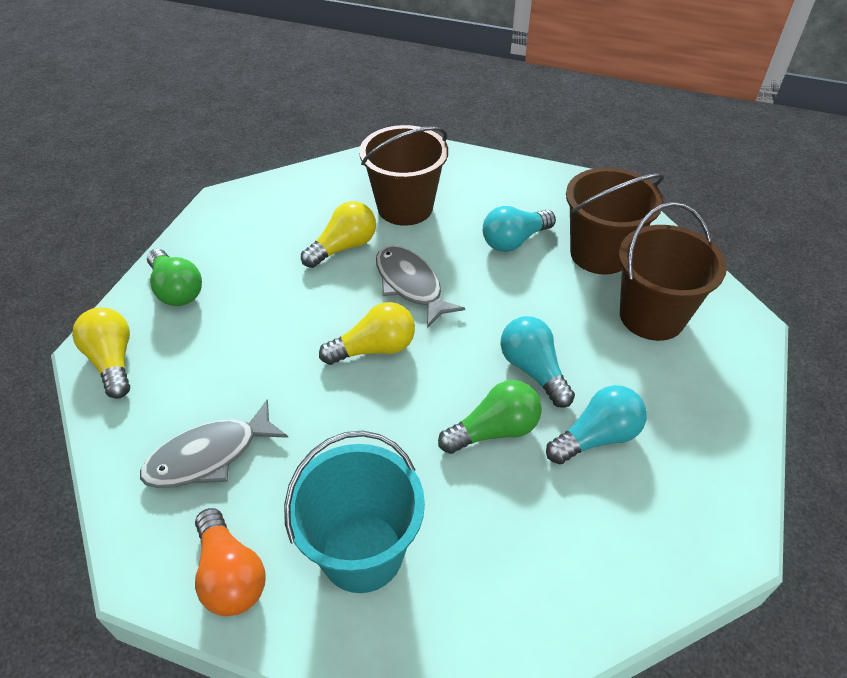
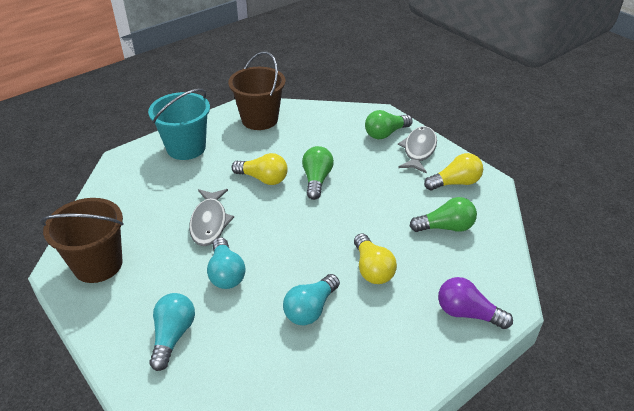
brown bucket: 3 -> 2
green light bulb: 2 -> 3
orange light bulb: 1 -> 0
purple light bulb: 0 -> 1

